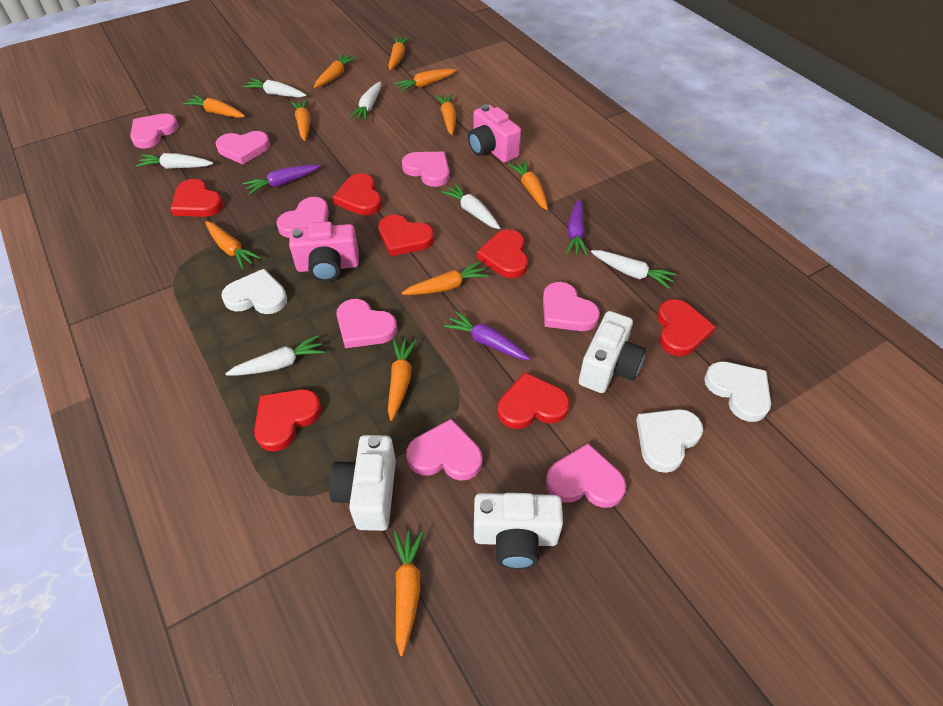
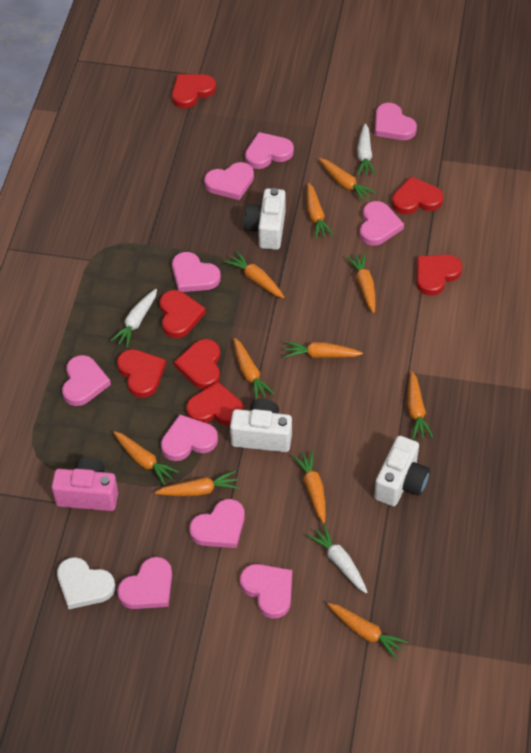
pink camera: 2 -> 1
pink heart: 8 -> 10
purple carrot: 3 -> 0
white carrot: 6 -> 3
white heart: 3 -> 1

